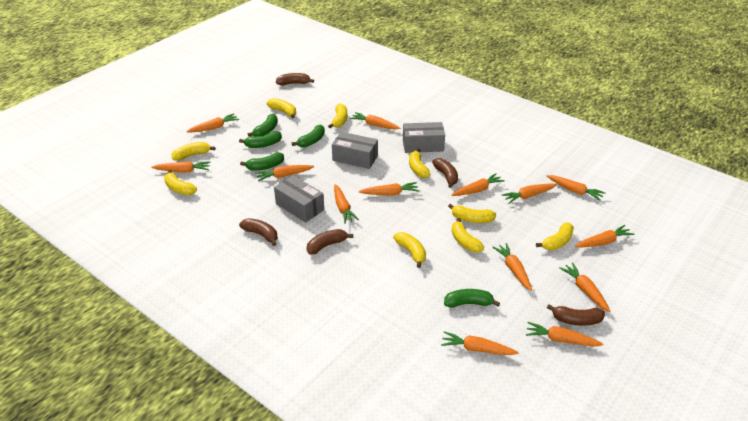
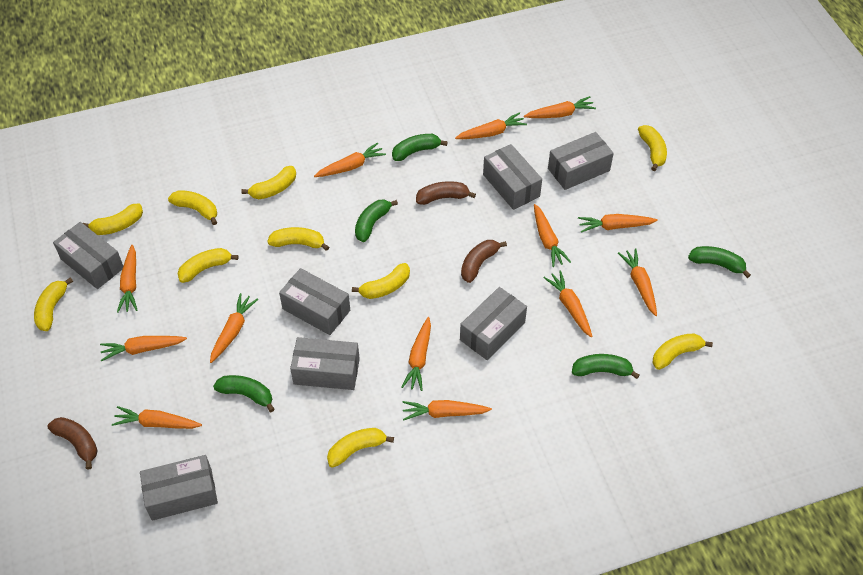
brown banana: 5 -> 3
grey box: 3 -> 7
orange carrot: 14 -> 13
yellow banana: 9 -> 10

